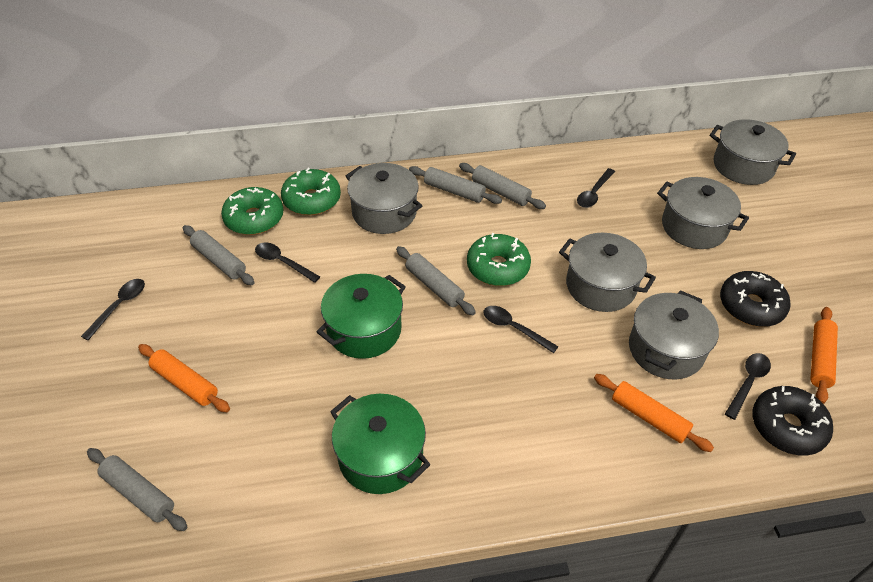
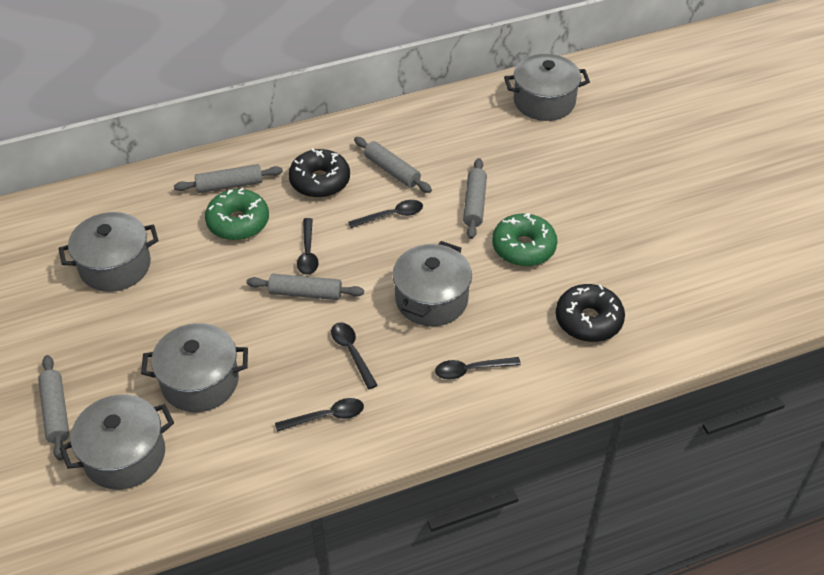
green donut: 3 -> 2
green pot: 2 -> 0
orange rolling pin: 3 -> 0

